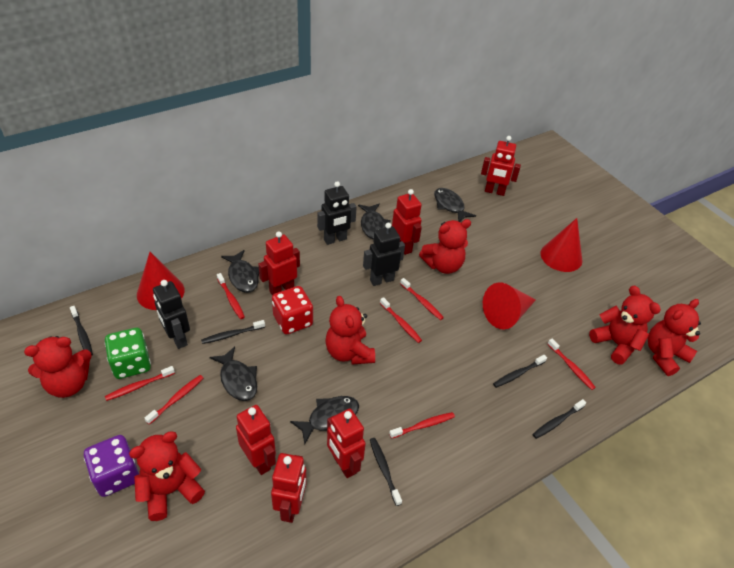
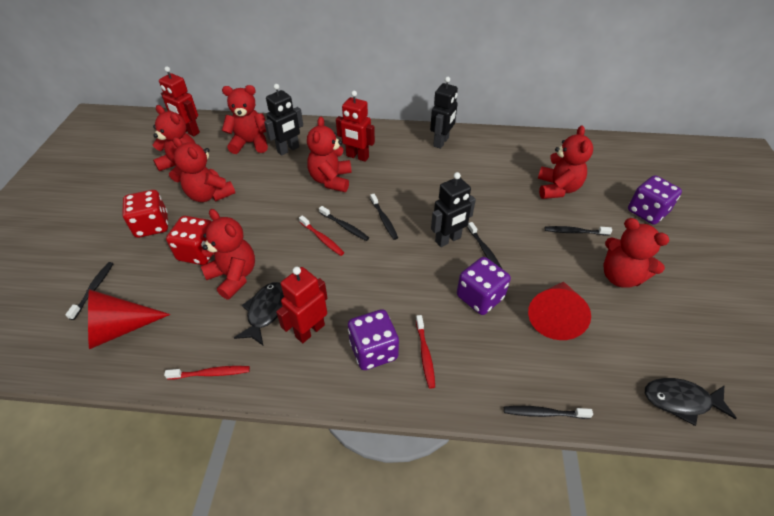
black fish: 5 -> 2
black toothbrush: 5 -> 6
green dice: 1 -> 0
purple dice: 1 -> 3
red cone: 3 -> 2
red dice: 1 -> 2
red robot: 6 -> 3
red teddy bear: 6 -> 7
red toothbrush: 7 -> 3

